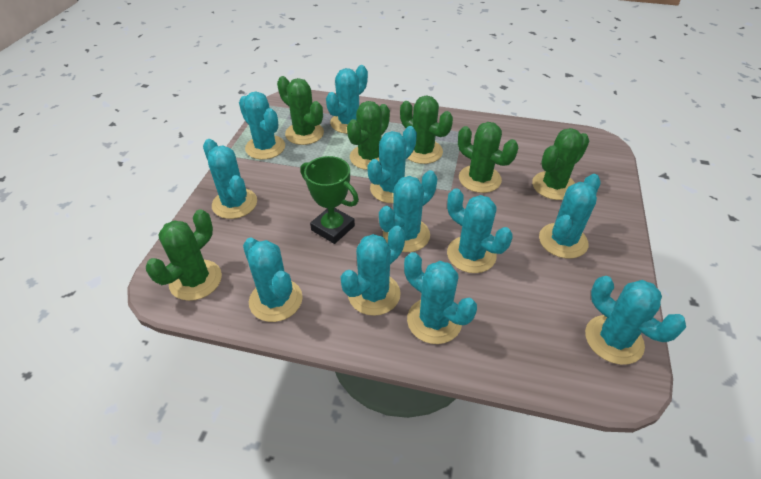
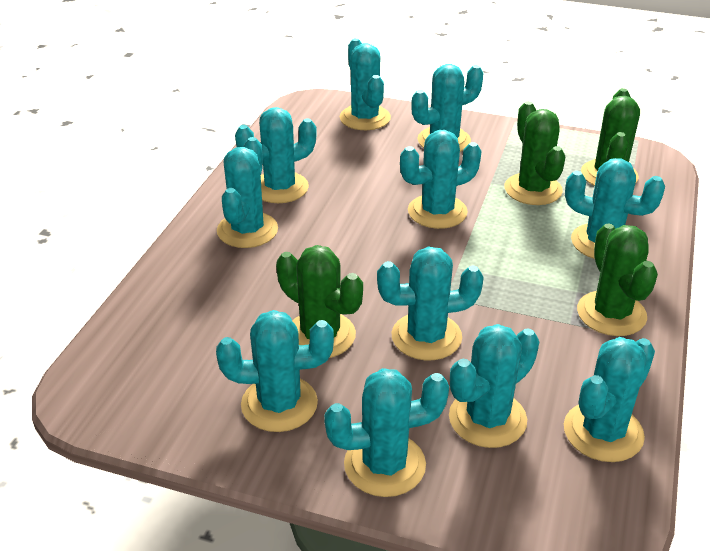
green cactus: 6 -> 4
green trophy: 1 -> 0

